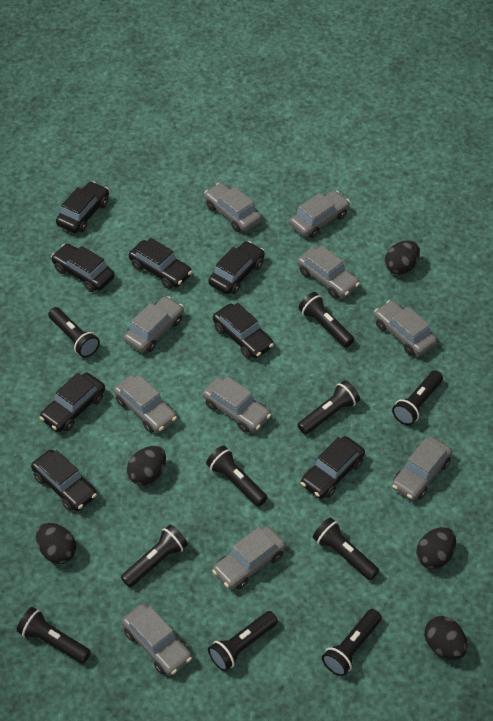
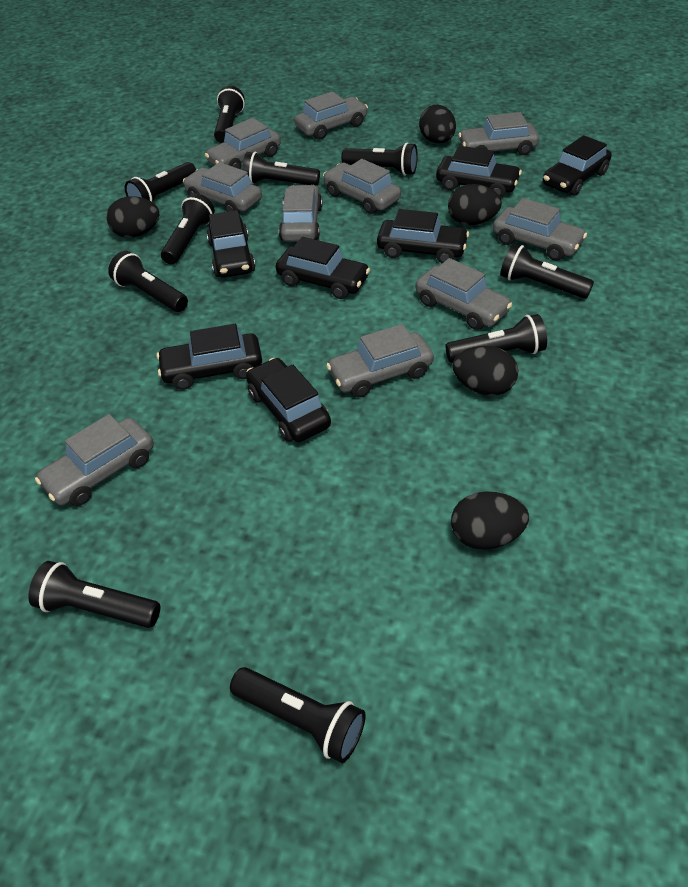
black car: 8 -> 7

